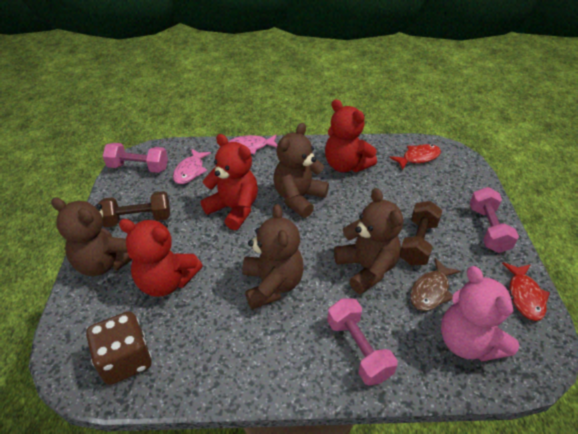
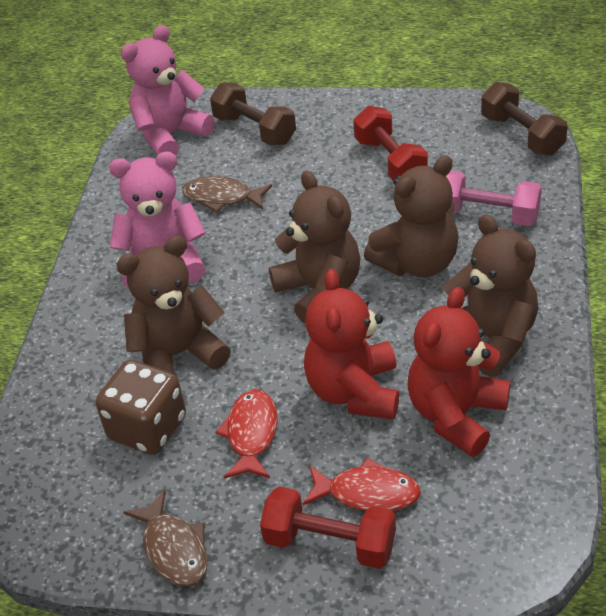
brown fish: 1 -> 2
pink dumbbell: 3 -> 1
pink fish: 2 -> 0
pink teddy bear: 1 -> 2
red dumbbell: 0 -> 2
red teddy bear: 3 -> 2

